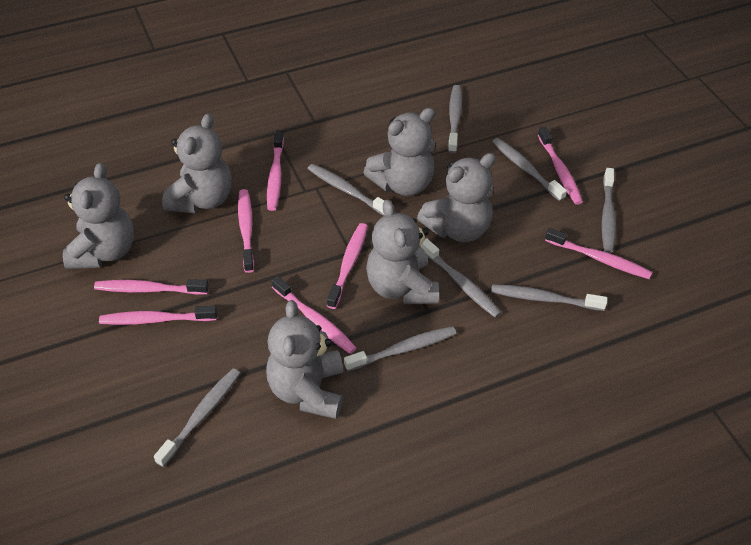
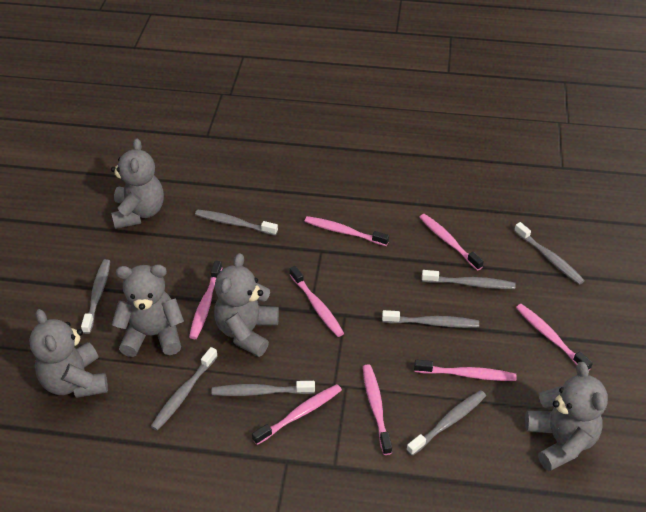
grey teddy bear: 6 -> 5

